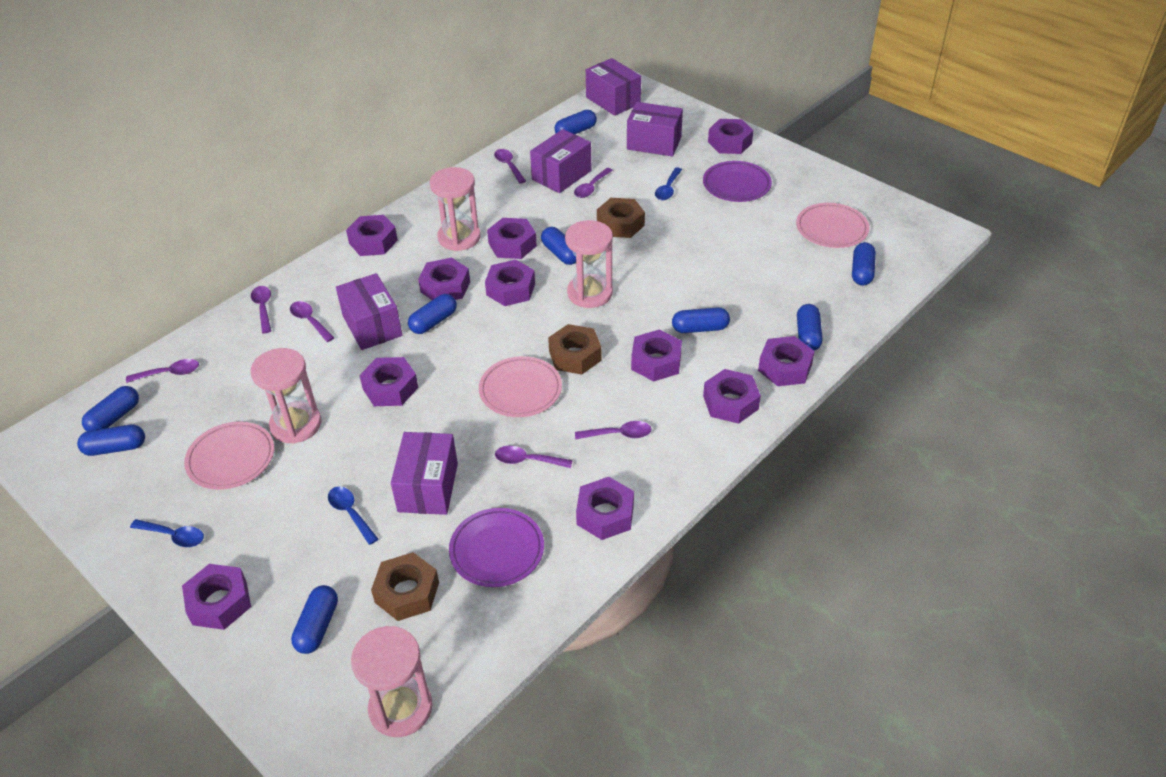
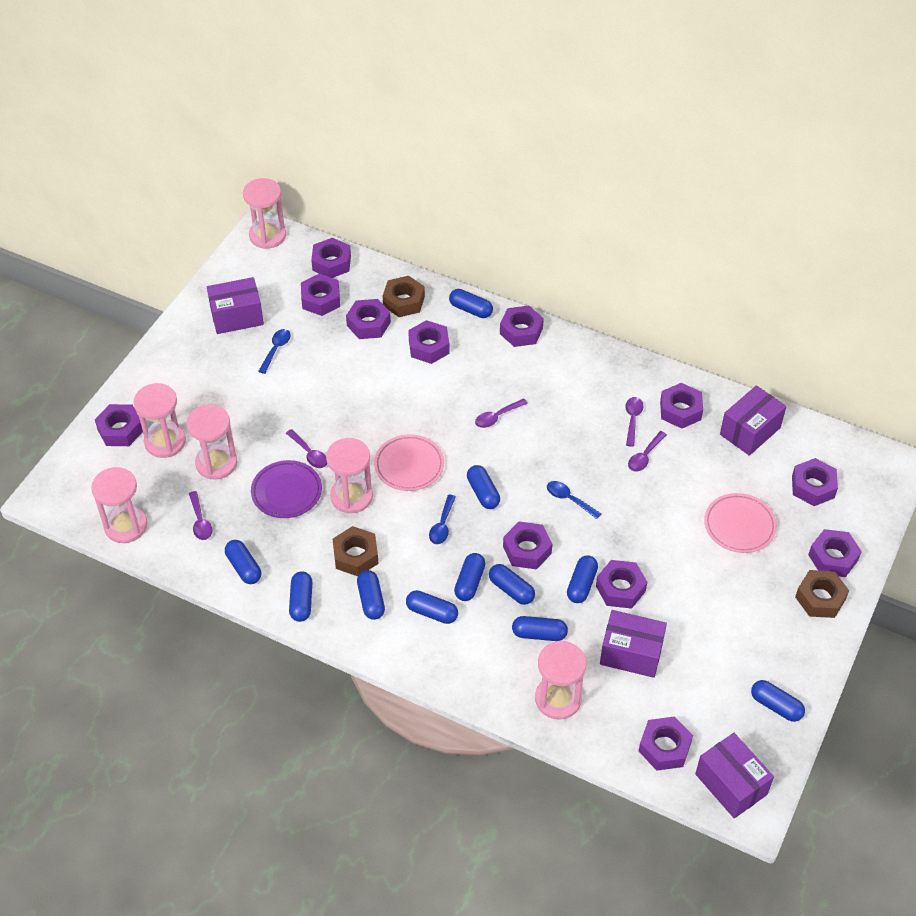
blue capsule: 9 -> 11
pink hourglass: 4 -> 6
pink plate: 3 -> 2
purple box: 5 -> 4
purple nut: 11 -> 12
purple plate: 2 -> 1
purple spoon: 7 -> 5

